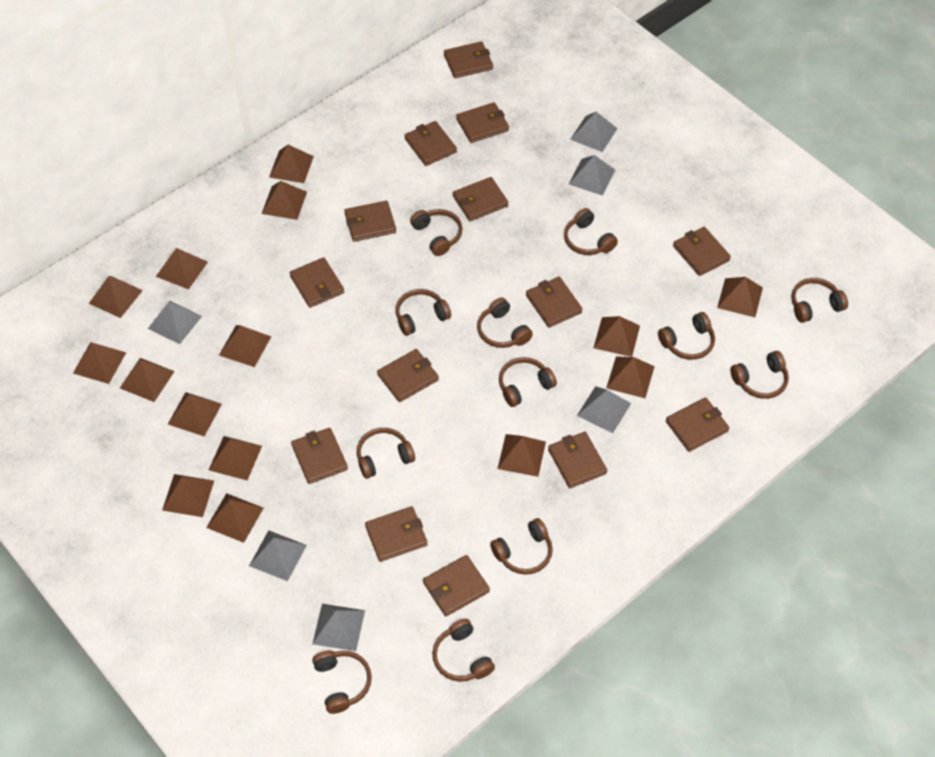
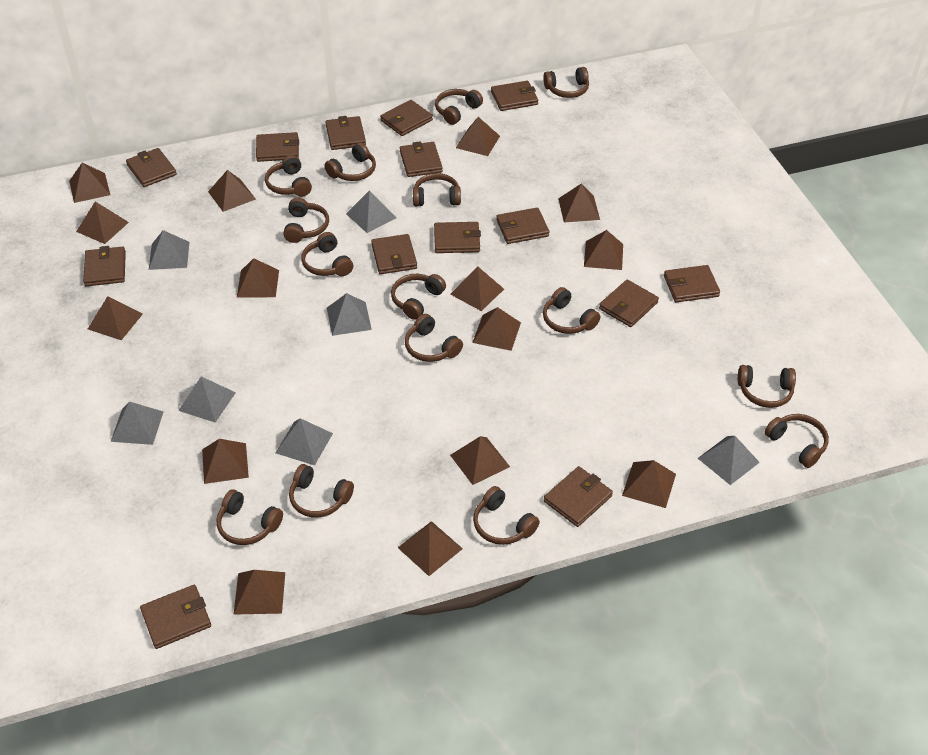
brown headphones: 12 -> 15
grey pyramid: 6 -> 7

